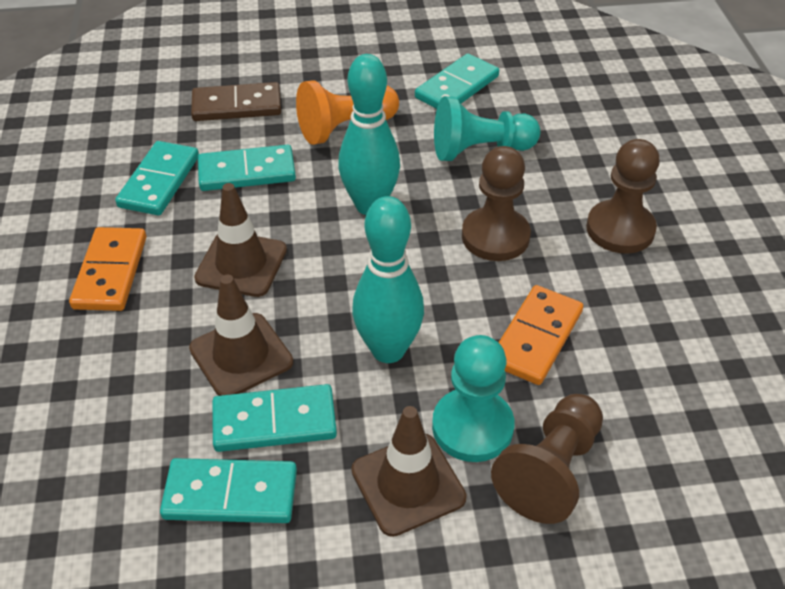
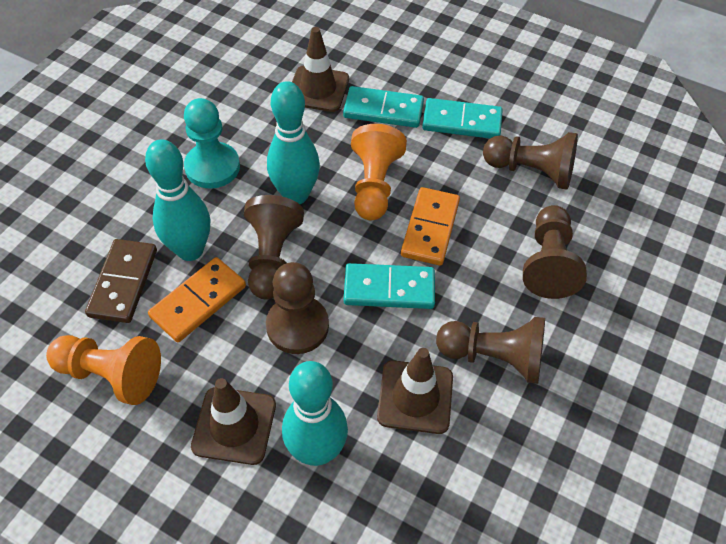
brown pawn: 3 -> 5
orange pawn: 1 -> 2
turquoise bowling pin: 2 -> 3
turquoise domino: 5 -> 3
turquoise pawn: 2 -> 1

